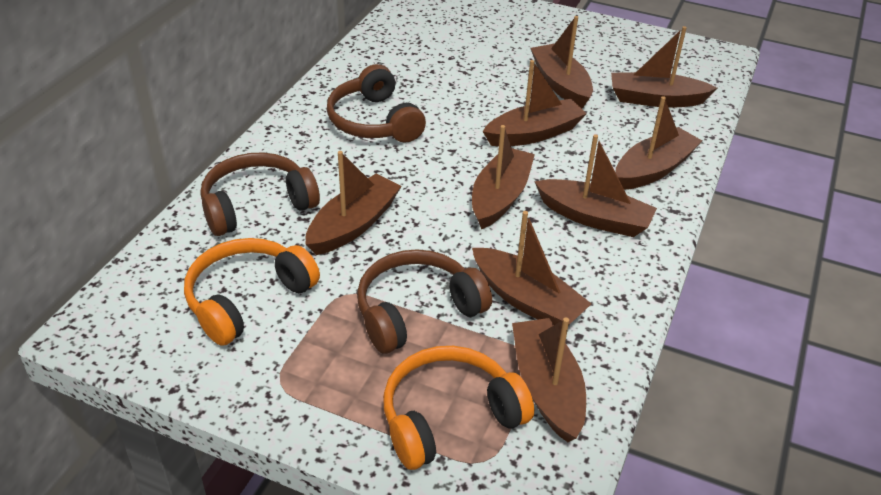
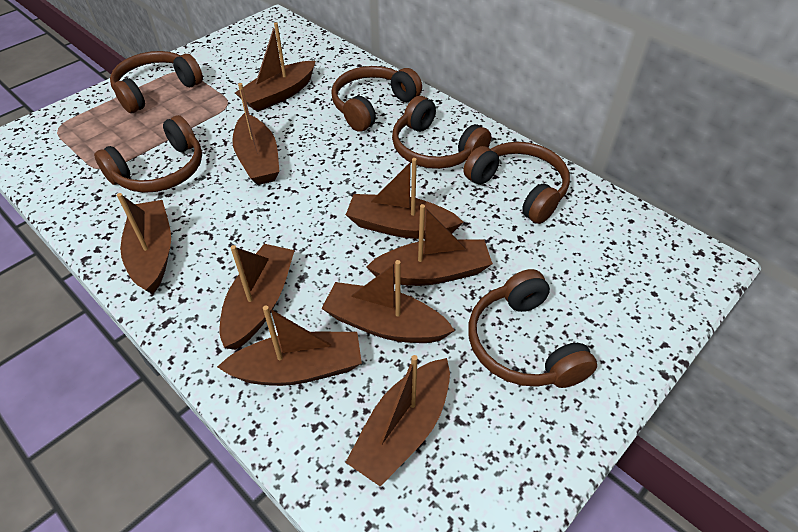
brown headphones: 3 -> 6
orange headphones: 2 -> 0

